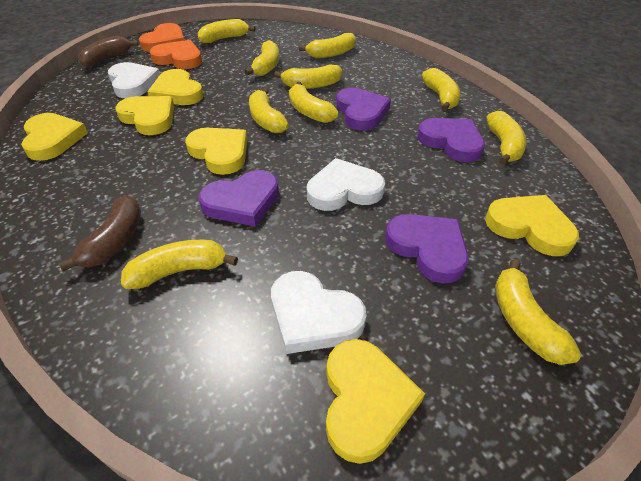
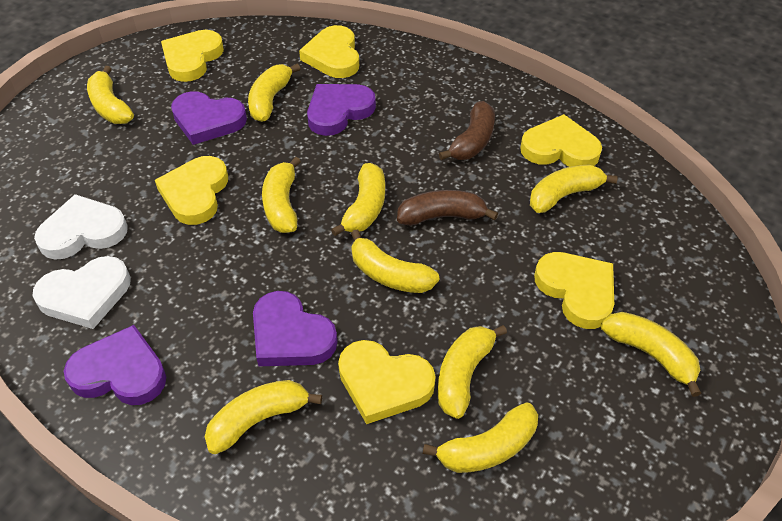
orange heart: 2 -> 0
white heart: 3 -> 2

